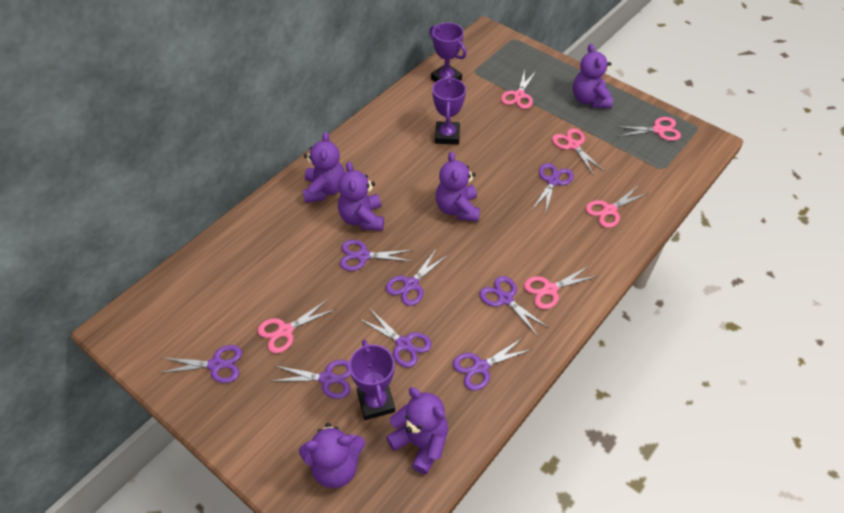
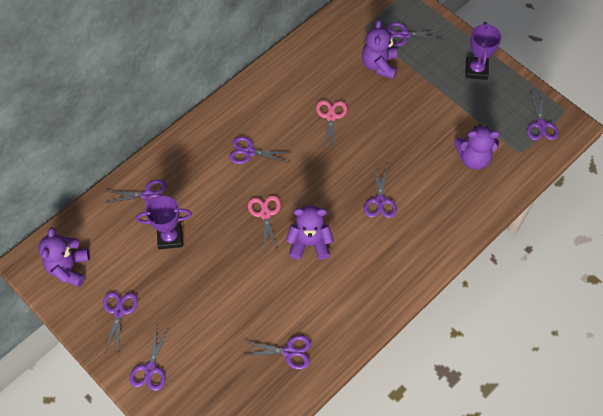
pink scissors: 6 -> 2
purple teddy bear: 6 -> 4
purple trophy: 3 -> 2

